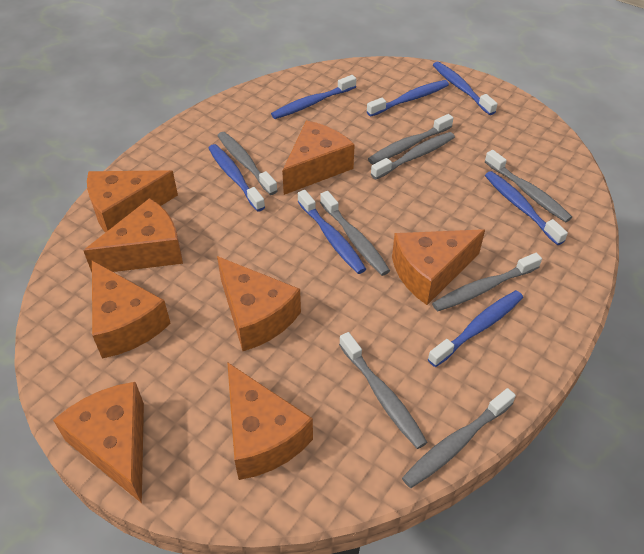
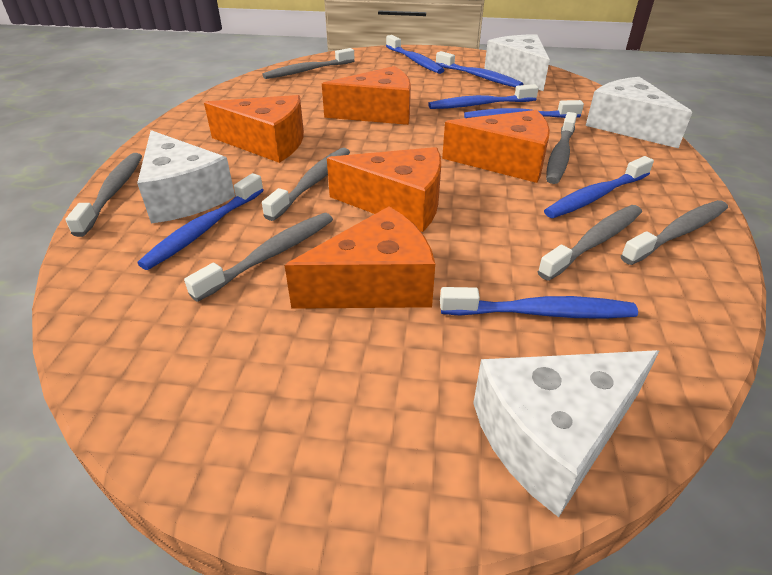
grey toothbrush: 8 -> 7
orange cheese: 8 -> 5
white cheese: 0 -> 4

